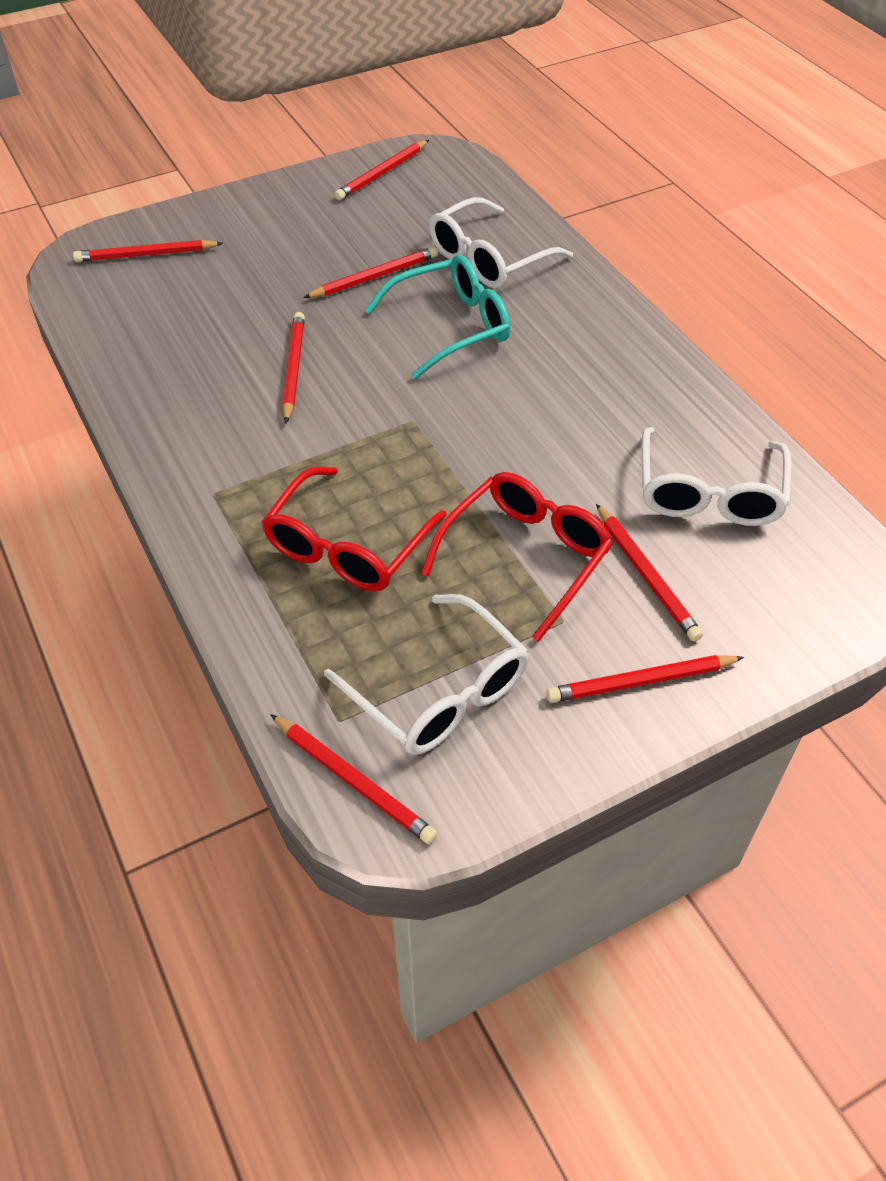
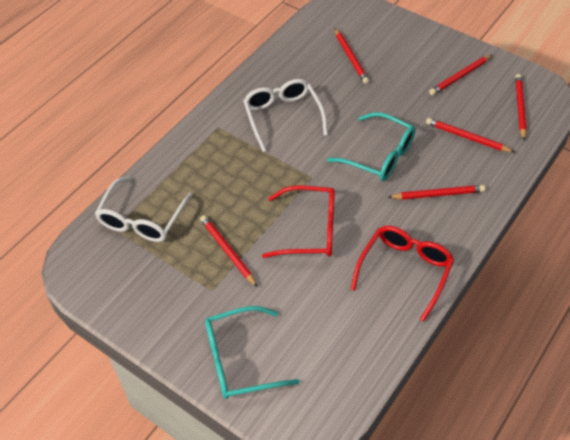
red pencil: 7 -> 6
turquoise glasses: 1 -> 2
white glasses: 3 -> 2

